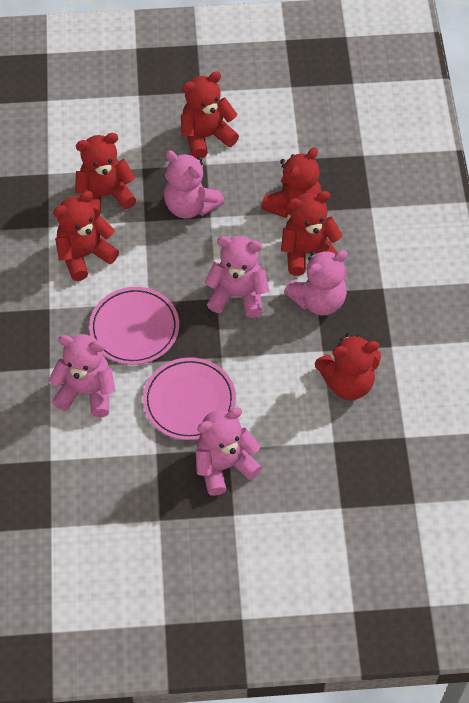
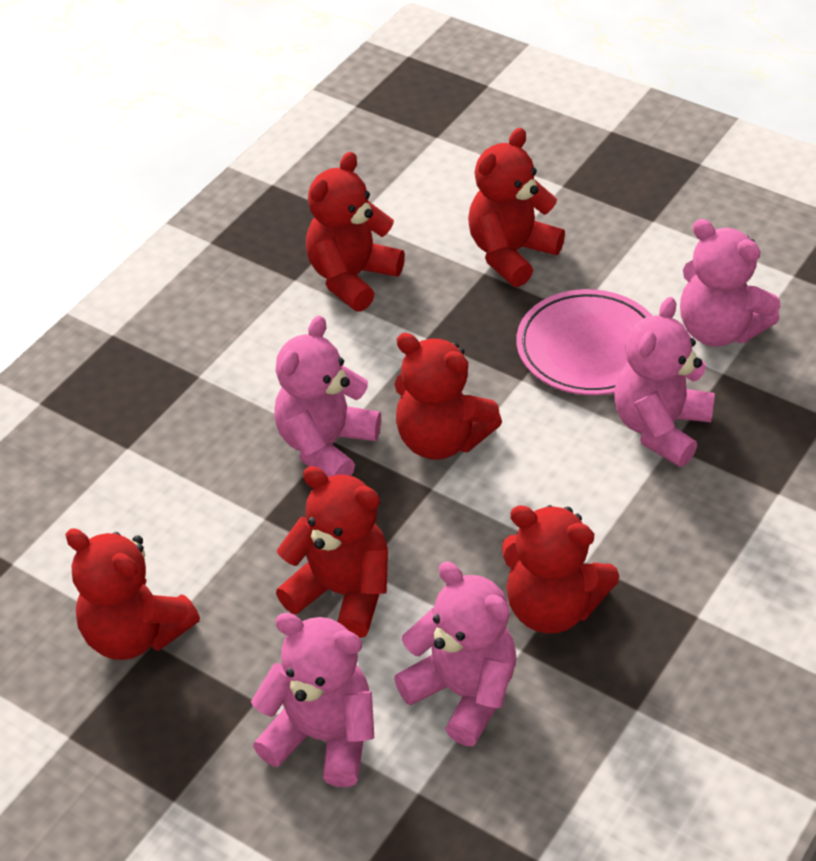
pink plate: 2 -> 1

